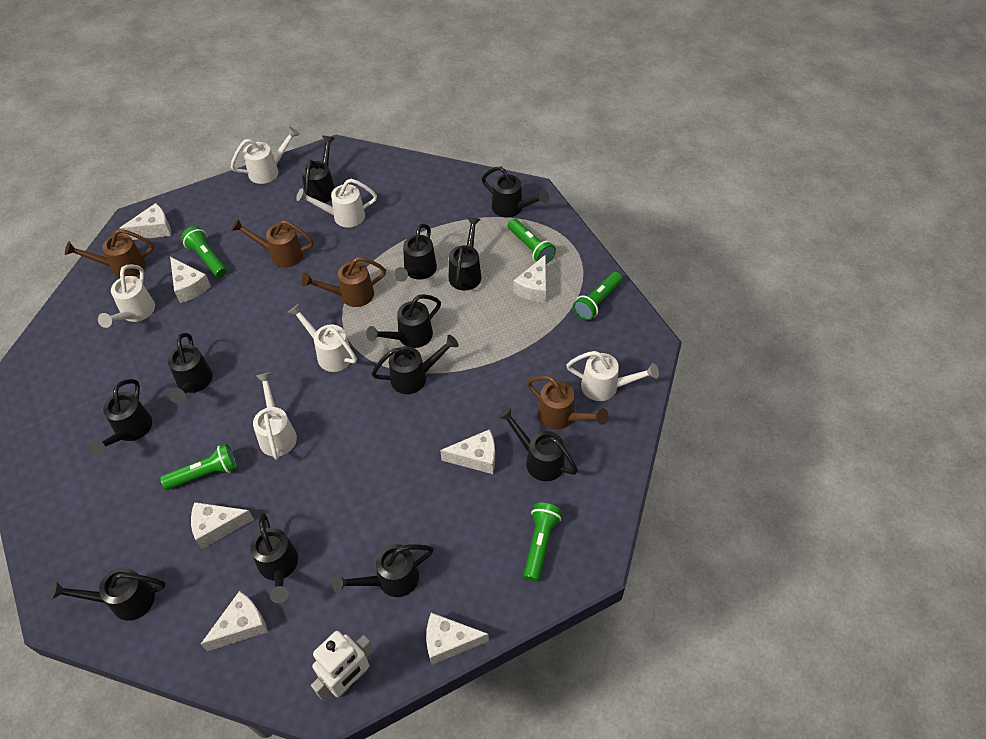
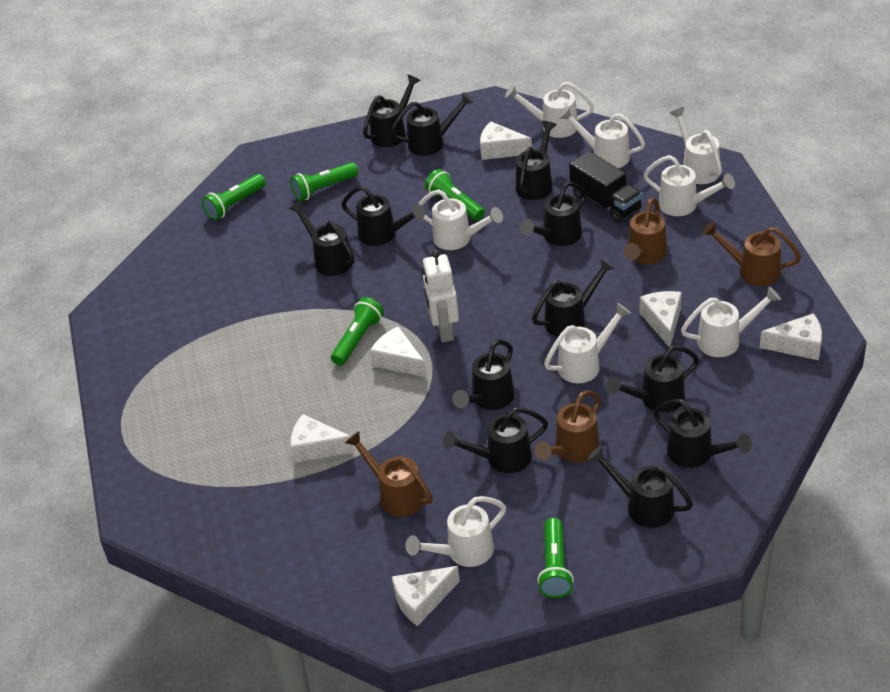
black truck: 0 -> 1
white cheese: 7 -> 6
white watering can: 6 -> 8

